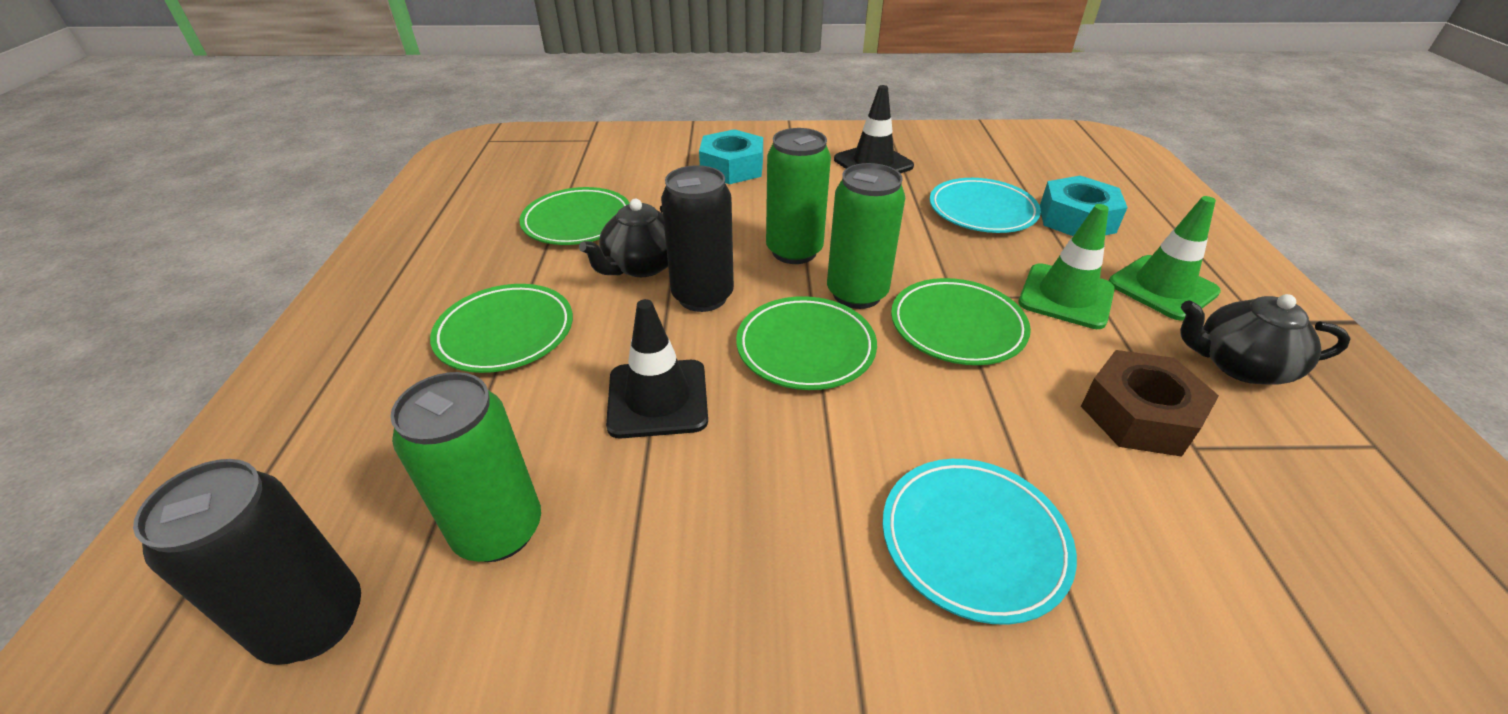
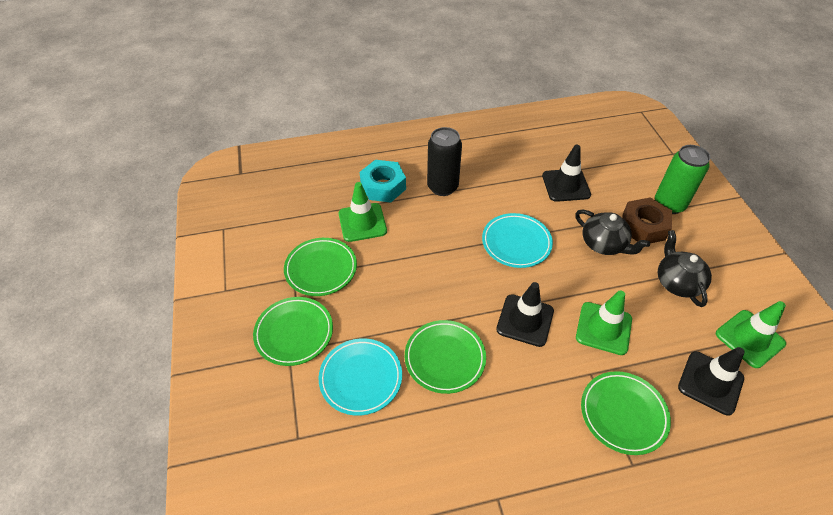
black can: 2 -> 1
black traffic cone: 2 -> 3
green can: 3 -> 1
green traffic cone: 2 -> 3
turquoise nut: 2 -> 1

